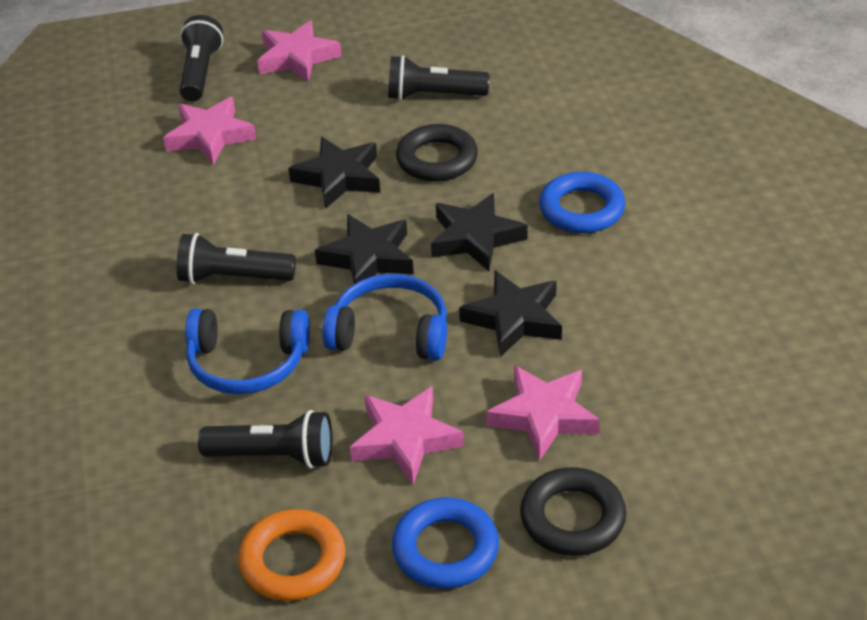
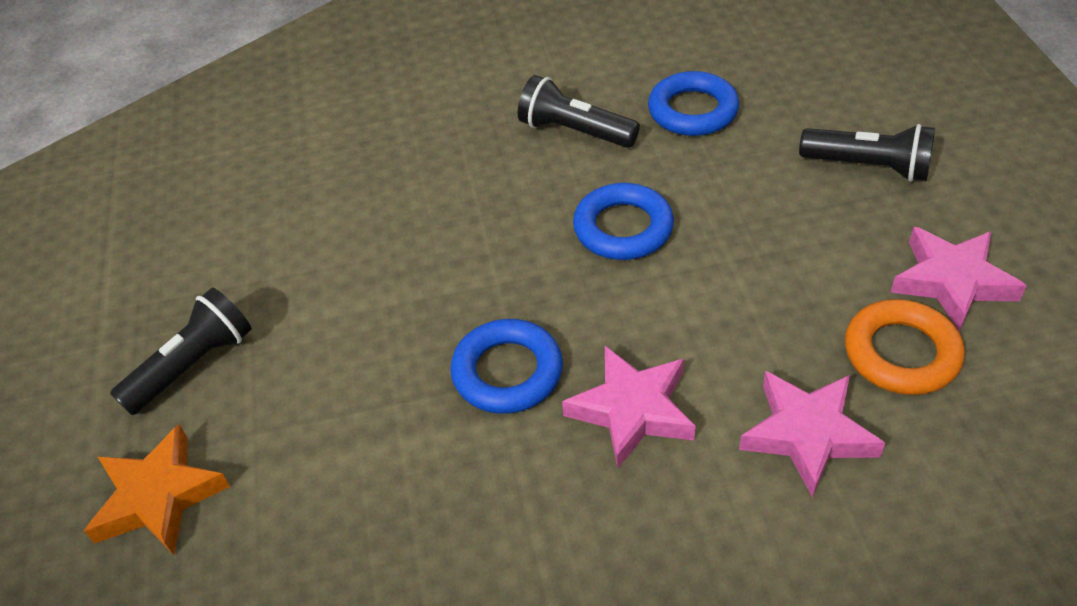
black flashlight: 4 -> 3
black ring: 2 -> 0
black star: 4 -> 0
blue headphones: 2 -> 0
blue ring: 2 -> 3
orange star: 0 -> 1
pink star: 4 -> 3

